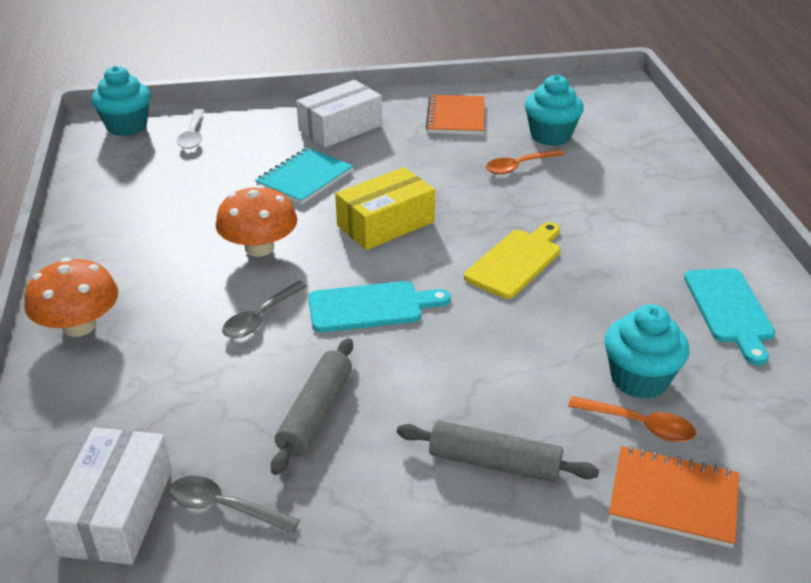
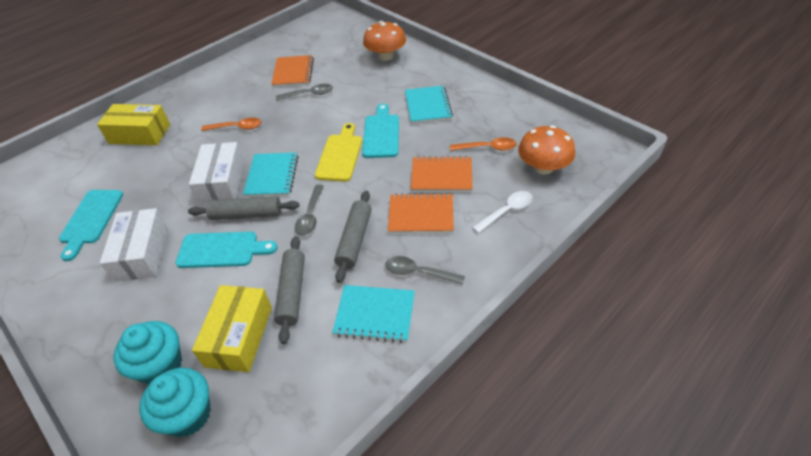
grey rolling pin: 2 -> 3
grey spoon: 2 -> 3
orange notebook: 2 -> 3
turquoise cupcake: 3 -> 2
turquoise cutting board: 2 -> 3
turquoise notebook: 1 -> 3
yellow box: 1 -> 2

